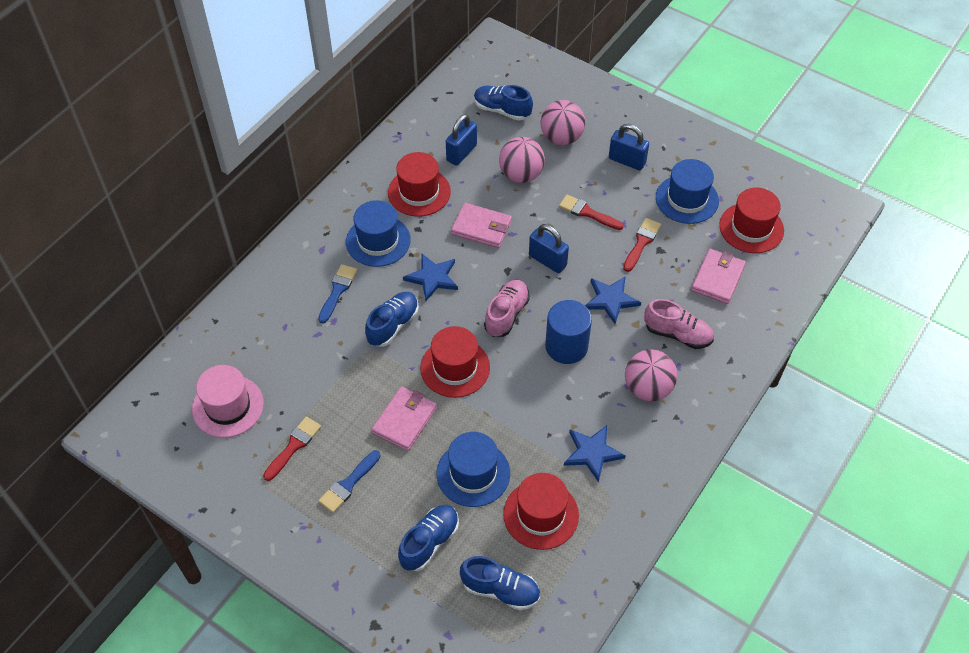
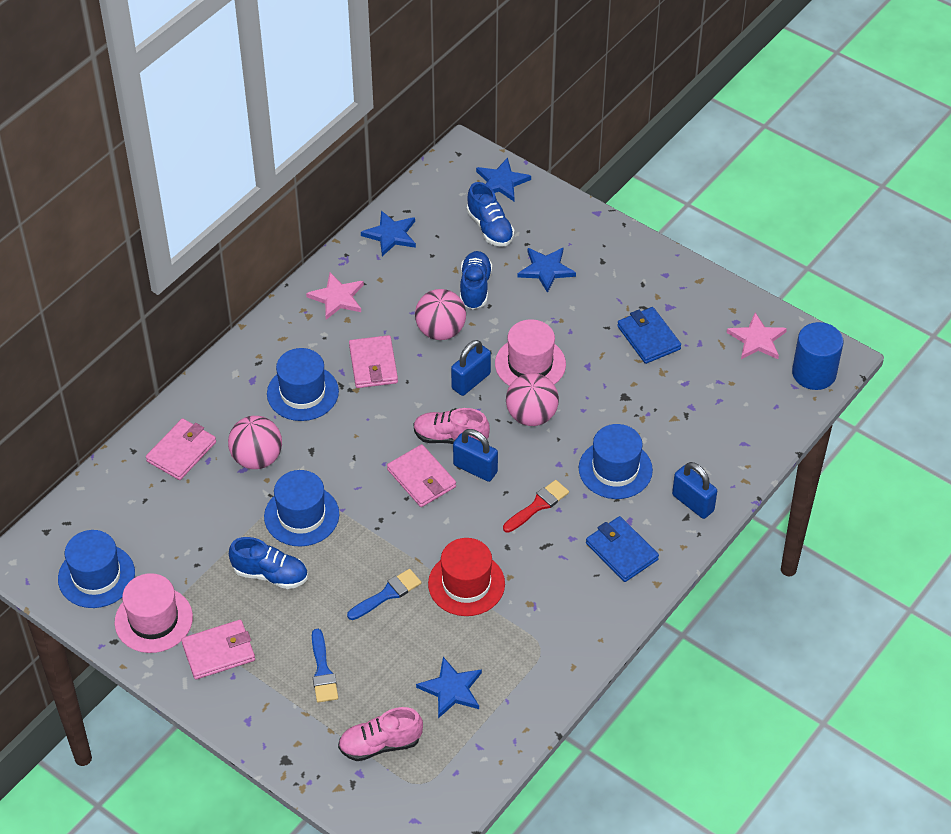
blue hat: 3 -> 4
blue shoe: 4 -> 3
blue star: 3 -> 4
blue wallet: 0 -> 2
pink hat: 1 -> 2
pink star: 0 -> 2
pink wallet: 3 -> 4
red brush: 3 -> 1
red hat: 4 -> 1

